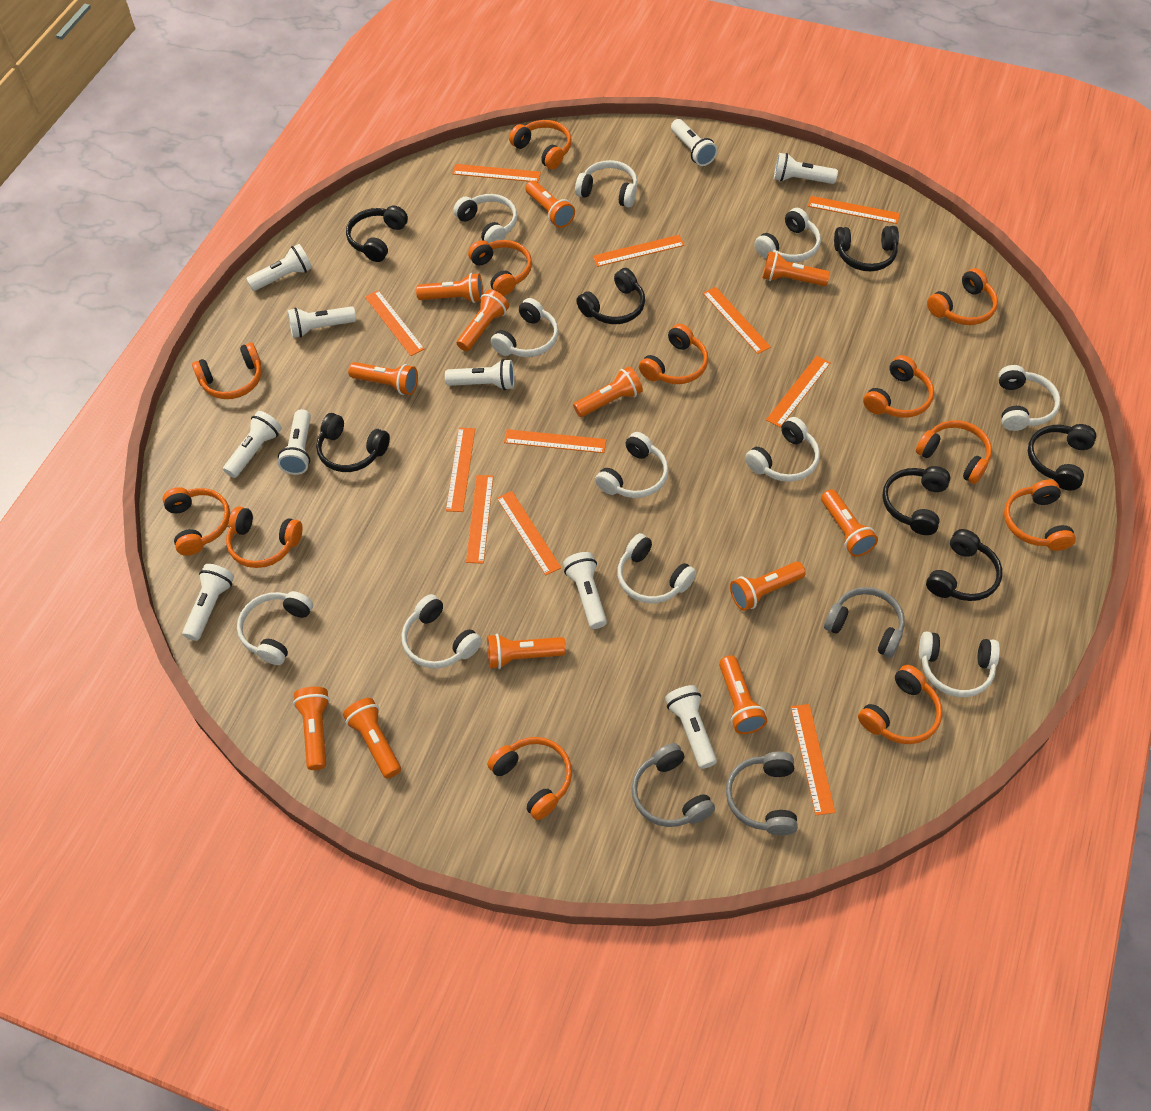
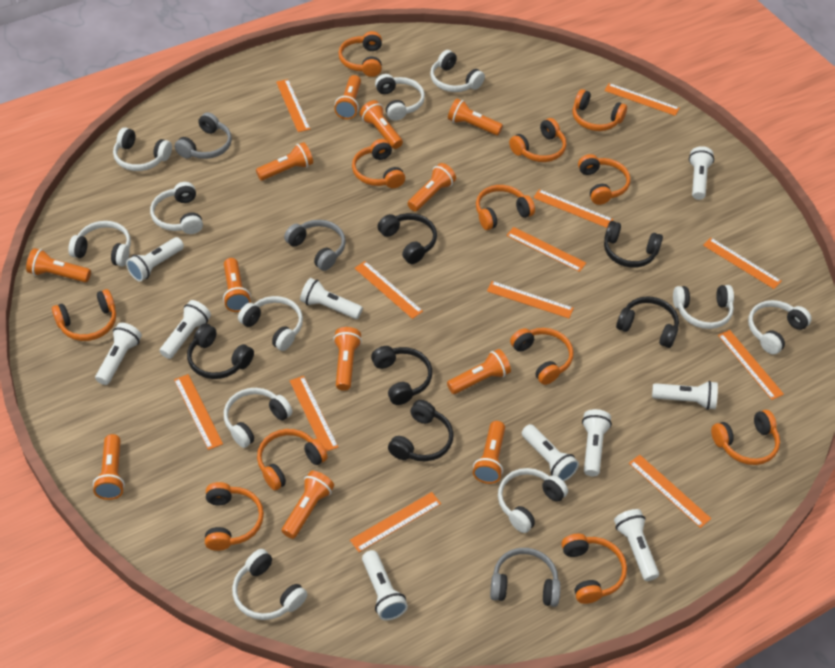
black headphones: 7 -> 6
orange ruler: 11 -> 12

